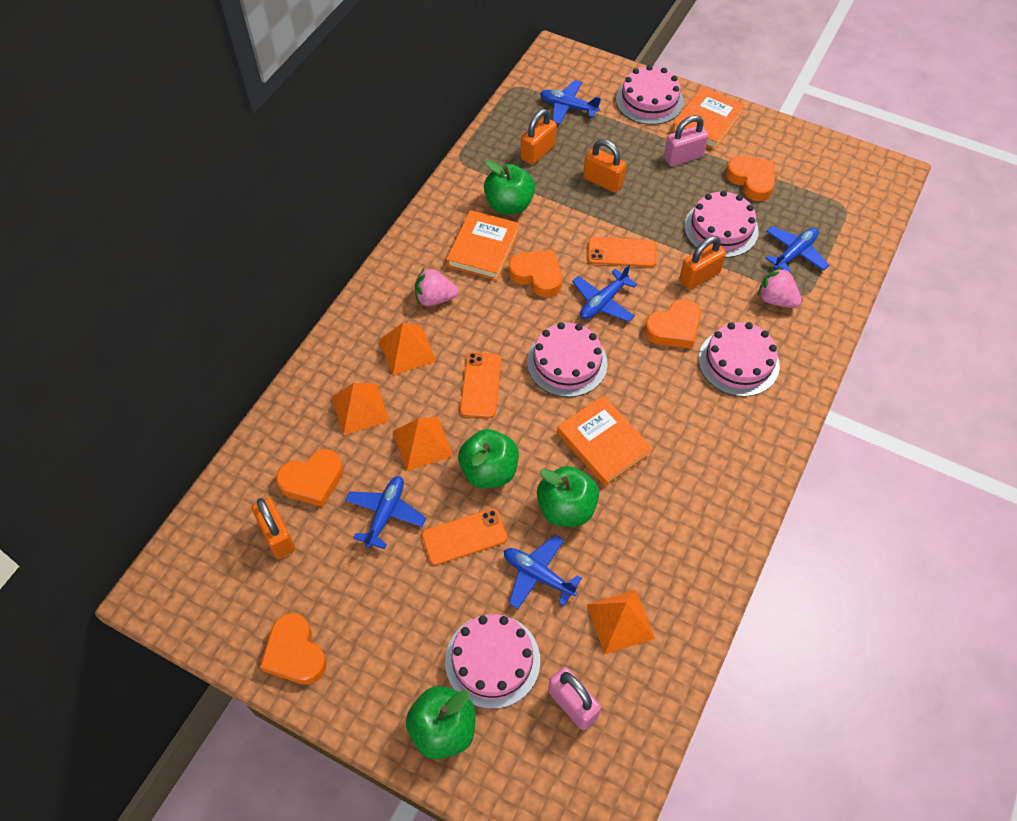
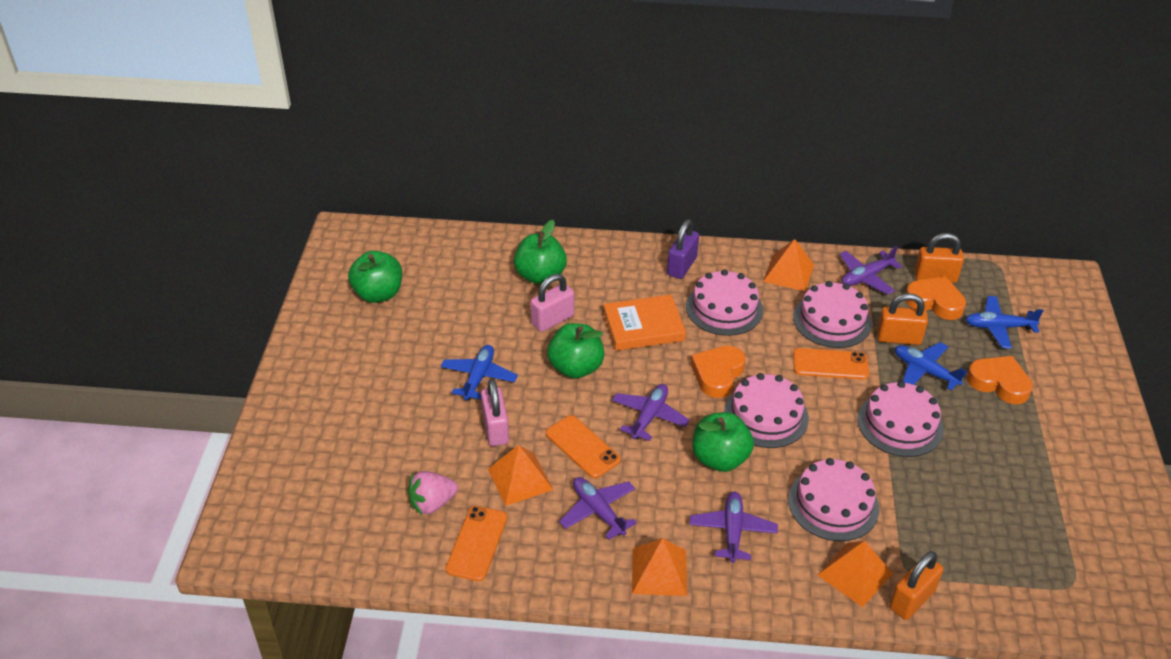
blue plane: 5 -> 3
orange book: 3 -> 1
orange heart: 5 -> 3
orange padlock: 4 -> 3
pink strawberry: 2 -> 1
purple padlock: 0 -> 1
purple plane: 0 -> 4

